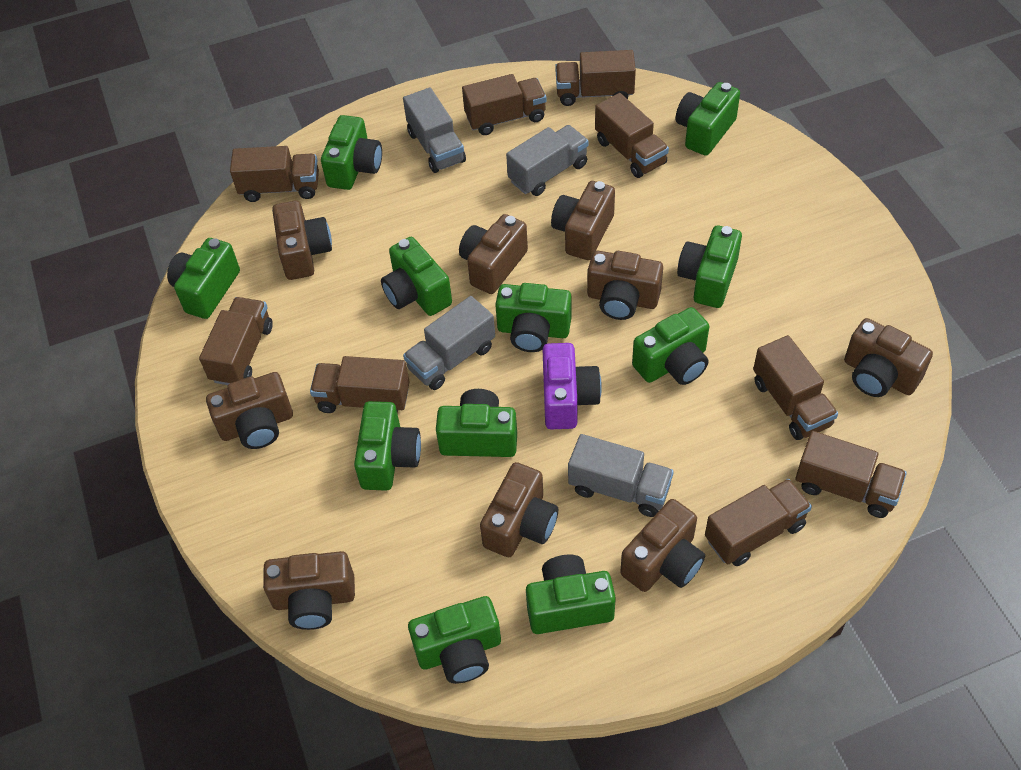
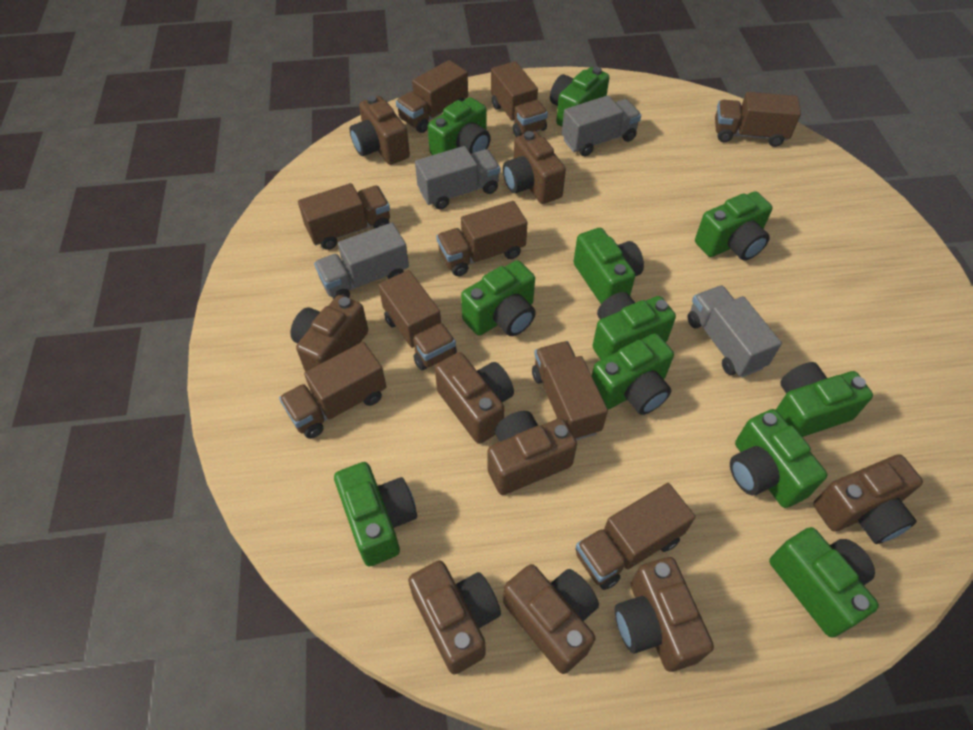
purple camera: 1 -> 0

